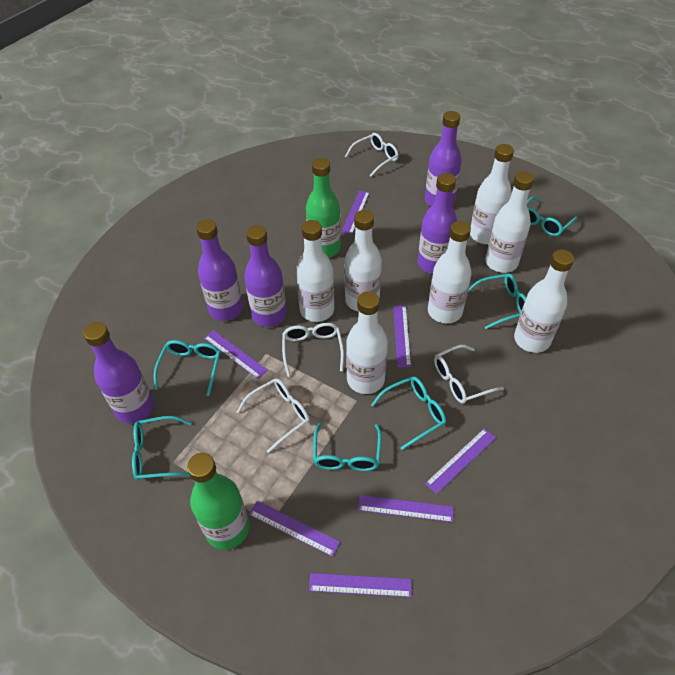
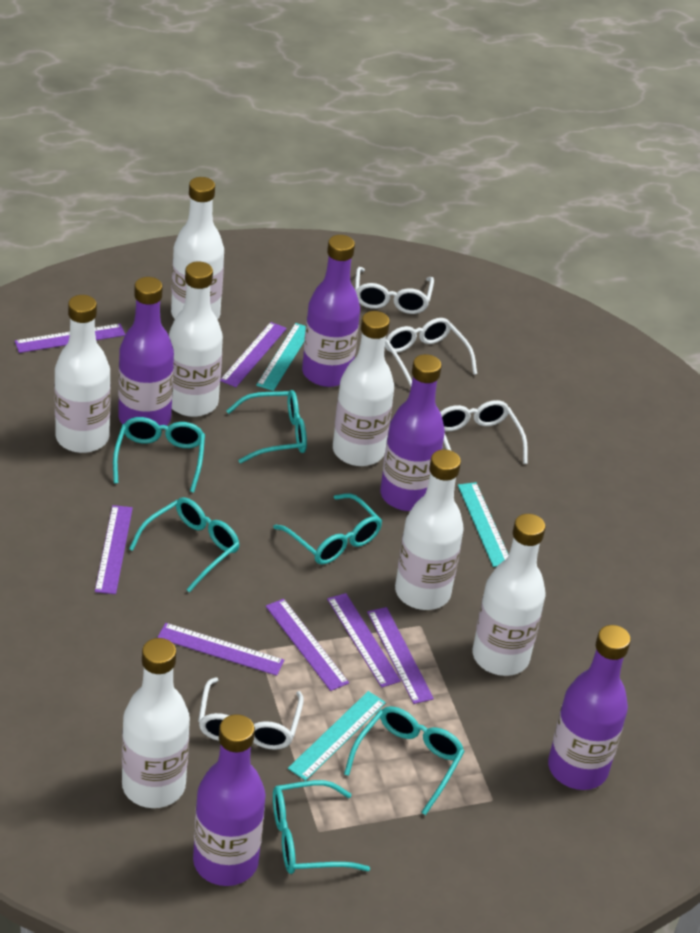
green bottle: 2 -> 0
turquoise ruler: 0 -> 3

